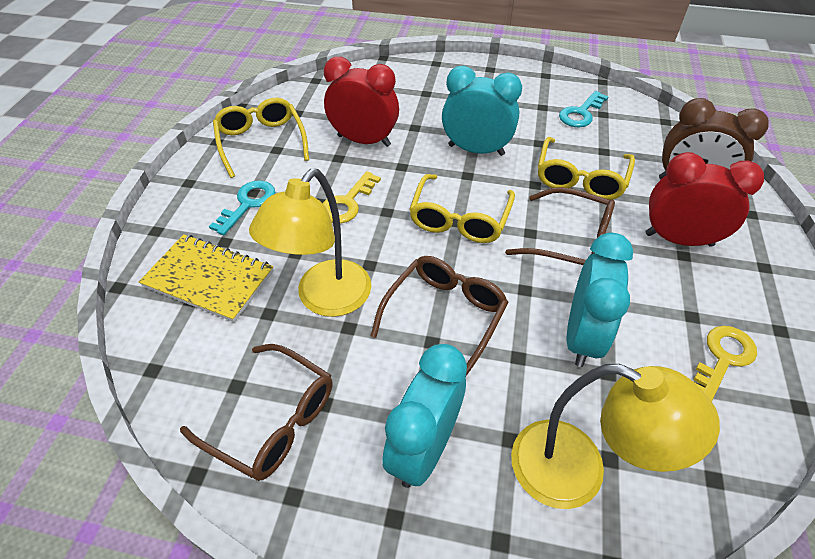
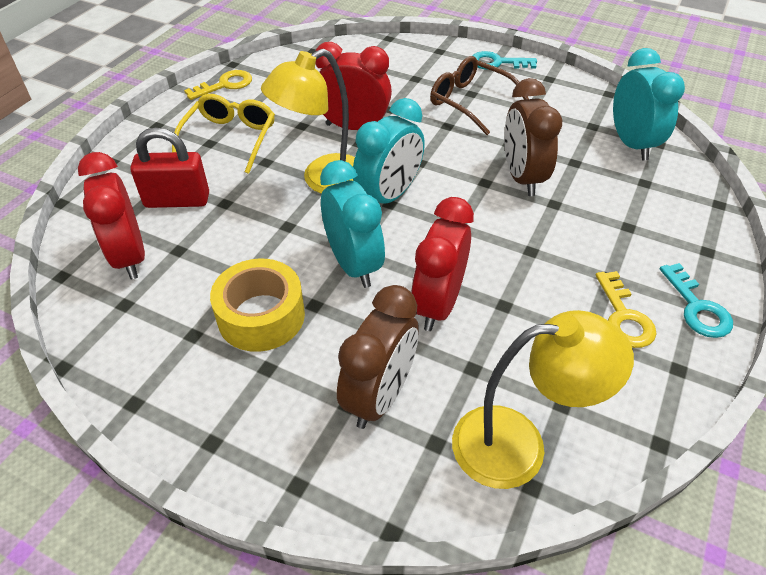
brown clock: 1 -> 2
brown glasses: 3 -> 1
red clock: 2 -> 3
red padlock: 0 -> 1
yellow glasses: 3 -> 1
yellow notebook: 1 -> 0
yellow tape: 0 -> 1

